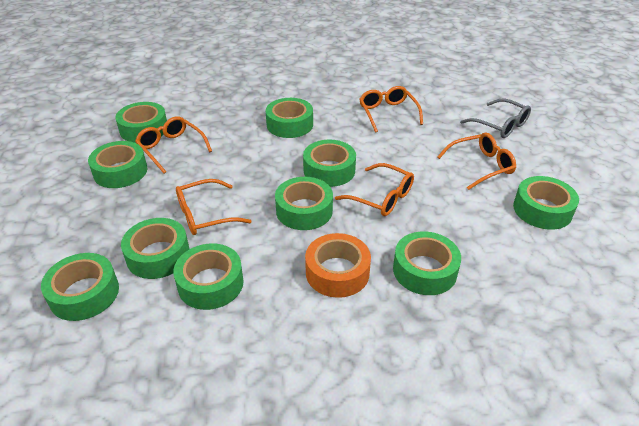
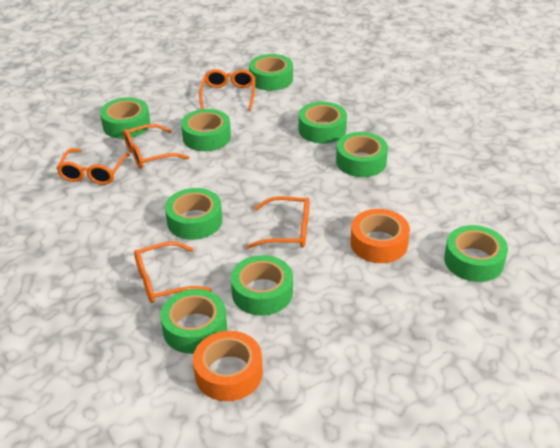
green tape: 10 -> 9
grey glasses: 1 -> 0
orange tape: 1 -> 2

